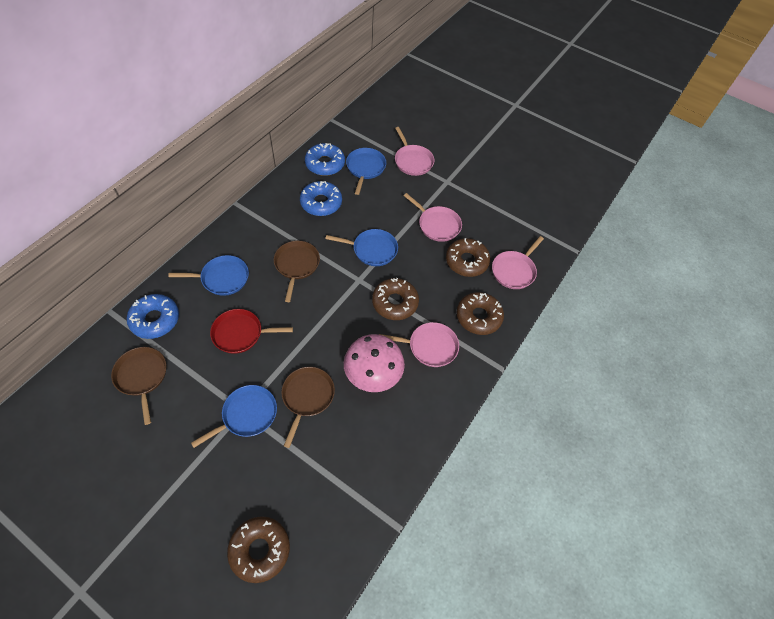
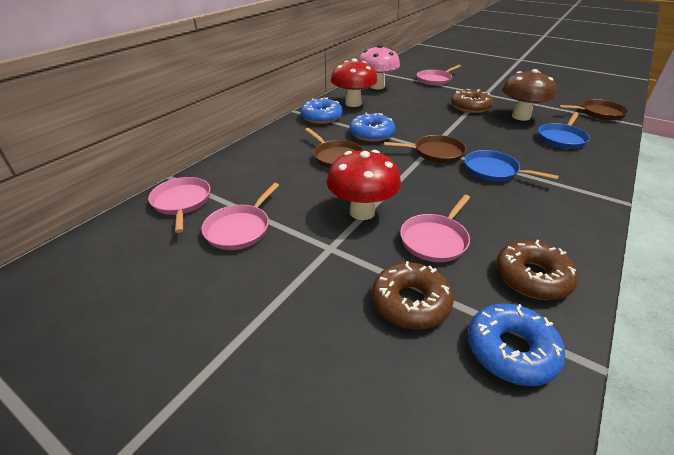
blue pan: 4 -> 2
brown donut: 4 -> 3
brown mushroom: 0 -> 1
red mushroom: 0 -> 2
red pan: 1 -> 0

